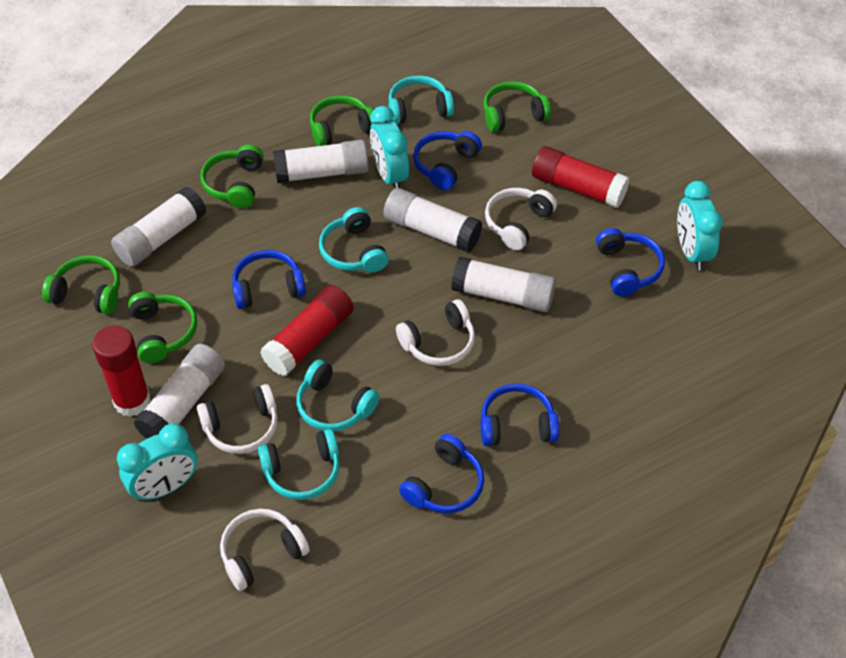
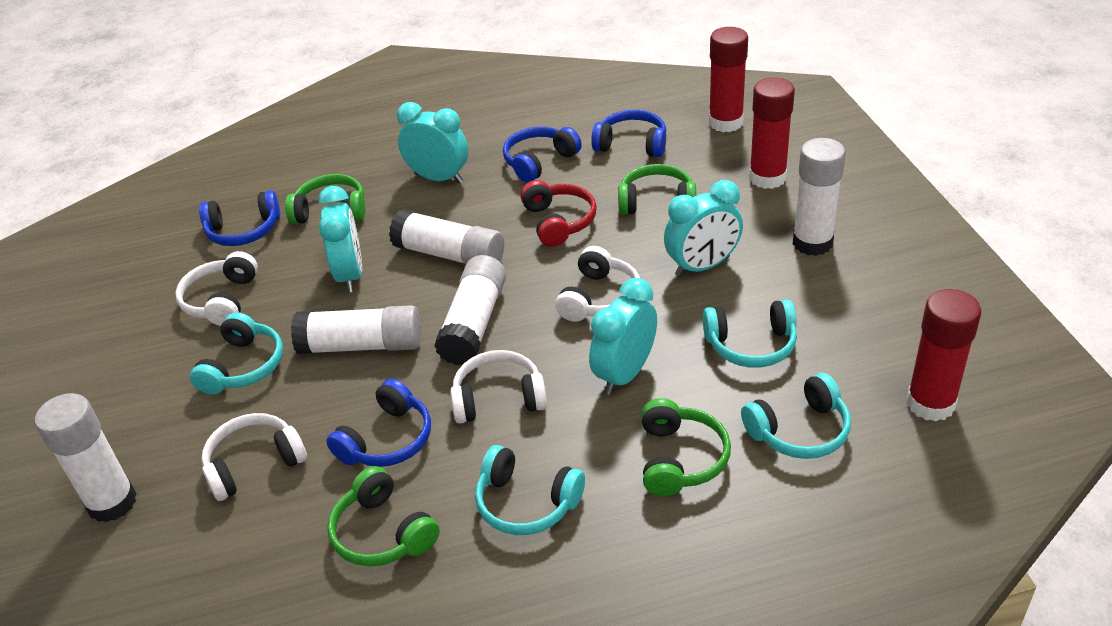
blue headphones: 5 -> 4
green headphones: 5 -> 4
red headphones: 0 -> 1
turquoise clock: 3 -> 4

